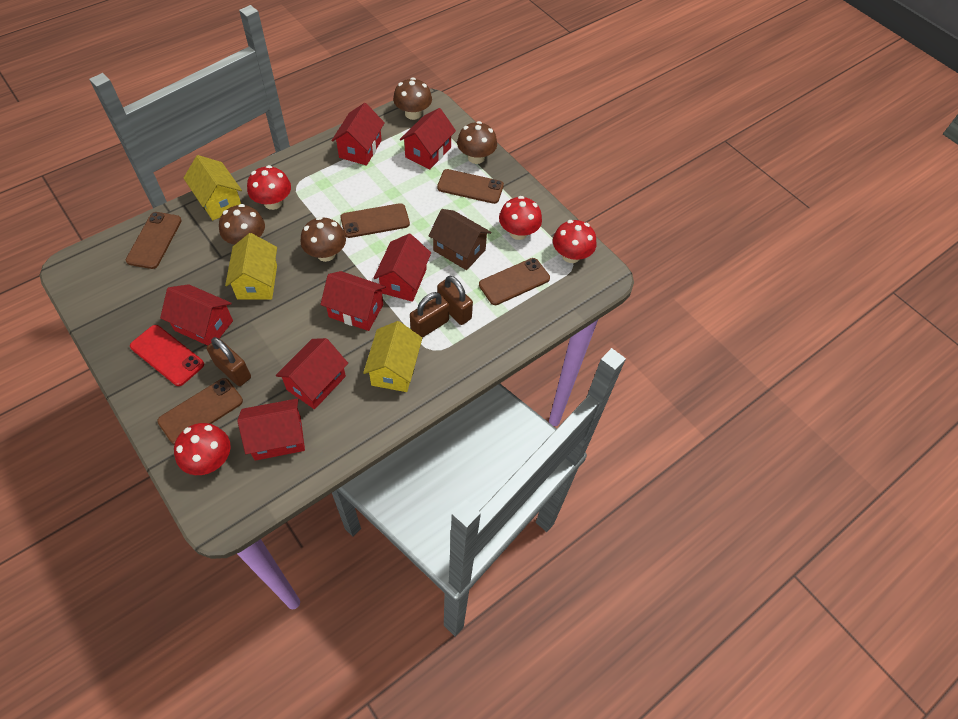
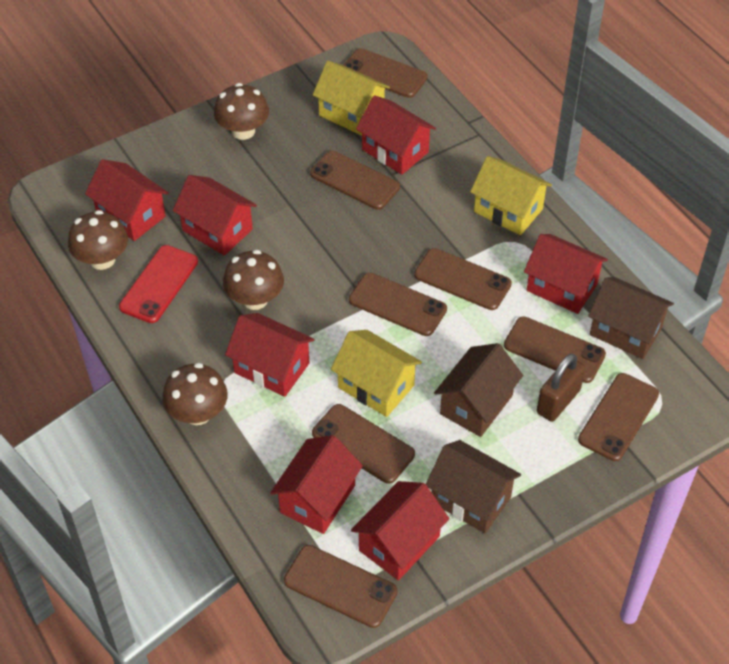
brown house: 1 -> 3
brown padlock: 3 -> 1
brown phone: 5 -> 8
red mushroom: 4 -> 0

